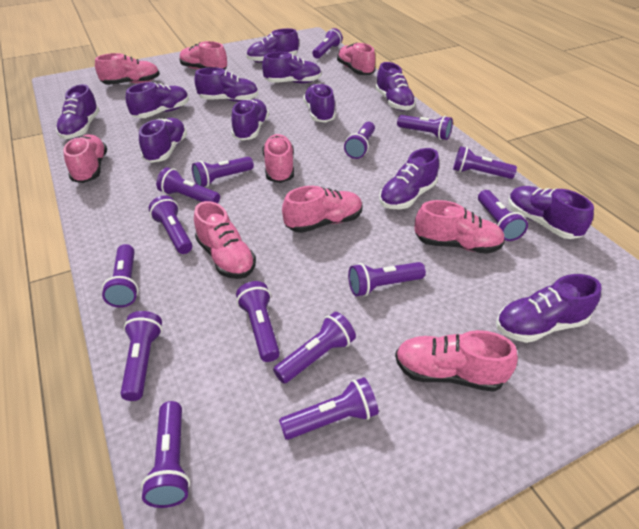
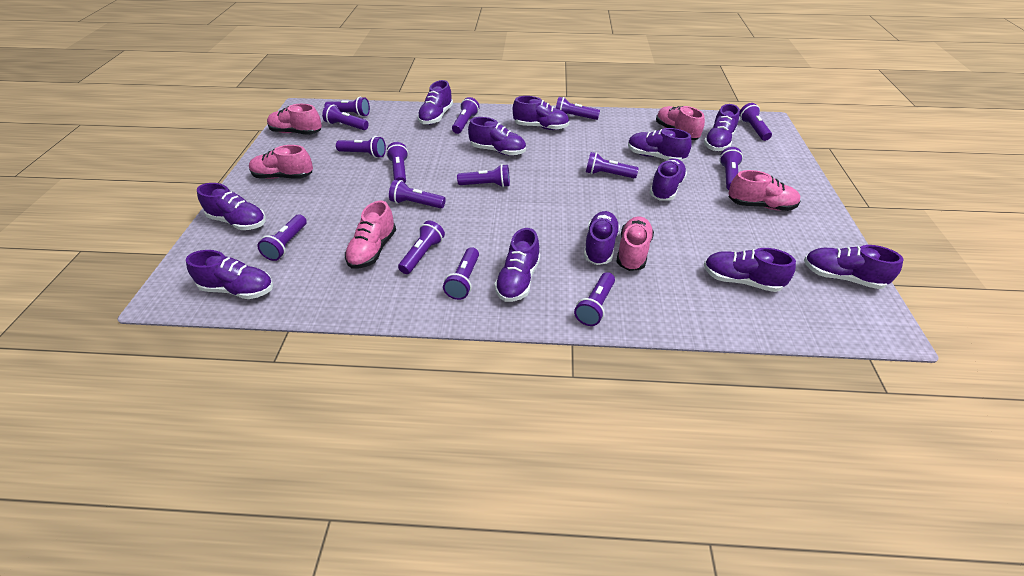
pink shoe: 9 -> 6

